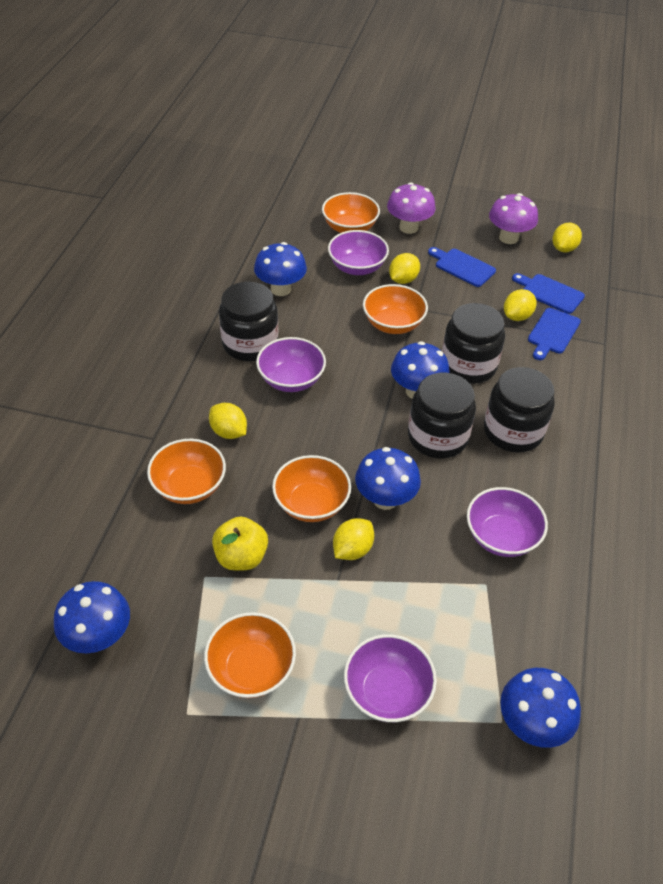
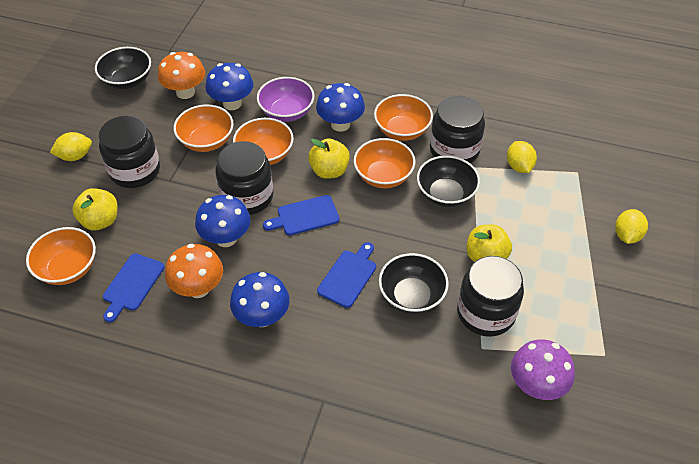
black bowl: 0 -> 3
blue mushroom: 5 -> 4
orange mushroom: 0 -> 2
purple bowl: 4 -> 1
purple mushroom: 2 -> 1
yellow apple: 1 -> 3
yellow lemon: 5 -> 3

